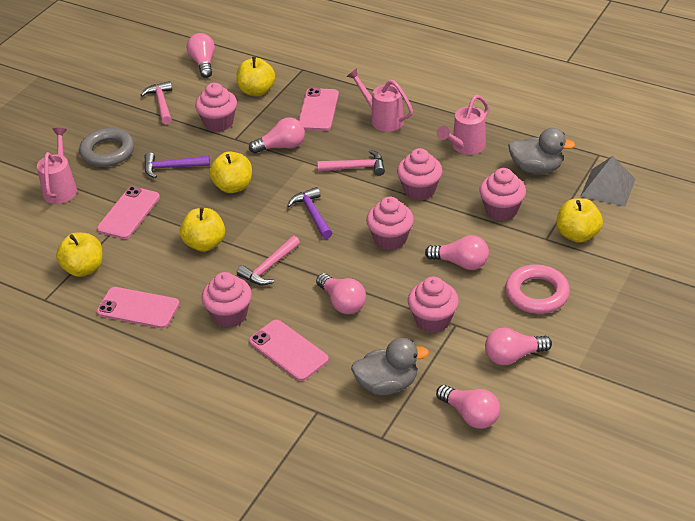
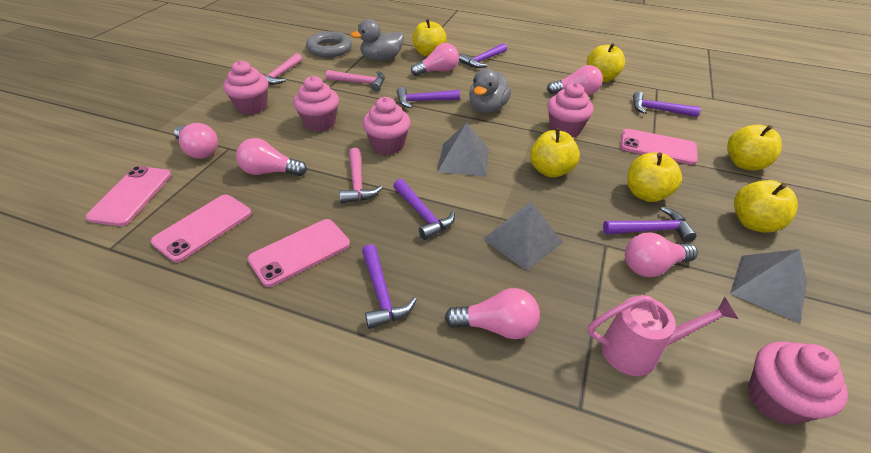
grey pyramid: 1 -> 3
pink cupcake: 6 -> 5
pink ring: 1 -> 0
pink watering can: 3 -> 1
purple hammer: 2 -> 6
yellow apple: 5 -> 6

